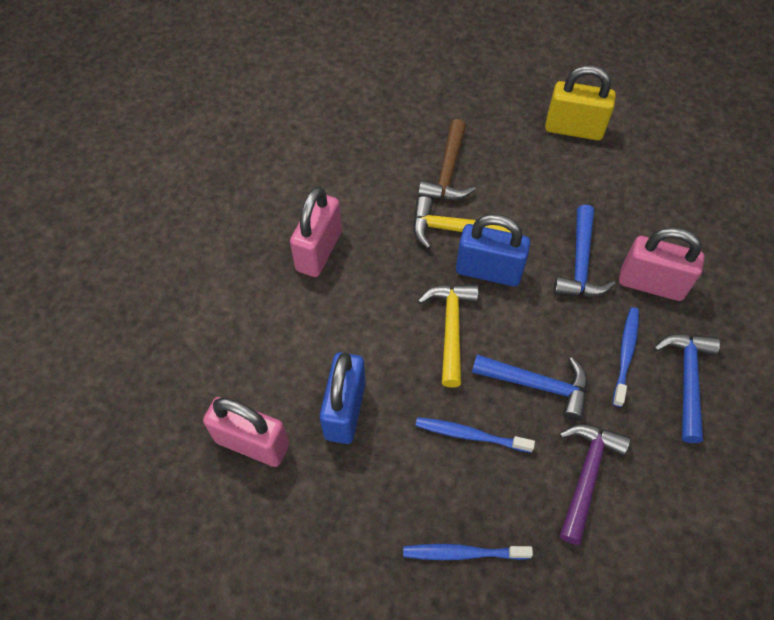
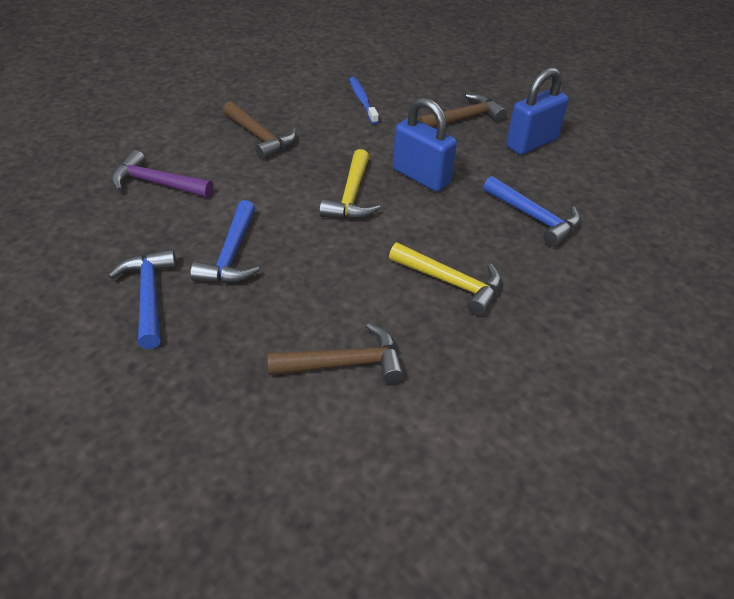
blue toothbrush: 3 -> 1
brown hammer: 1 -> 3
pink padlock: 3 -> 0
yellow padlock: 1 -> 0

